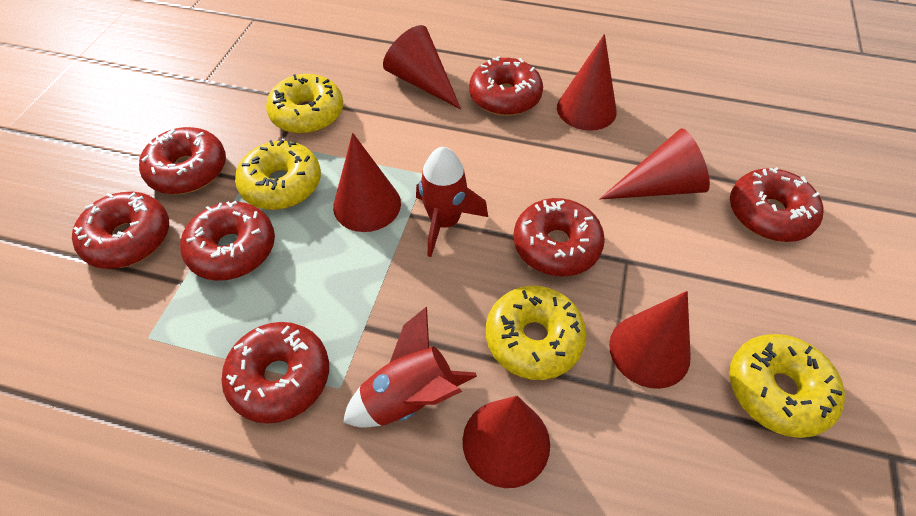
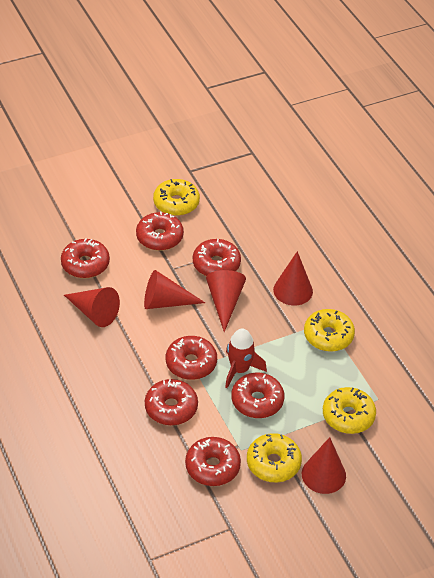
red cone: 6 -> 5
red rocket: 2 -> 1

